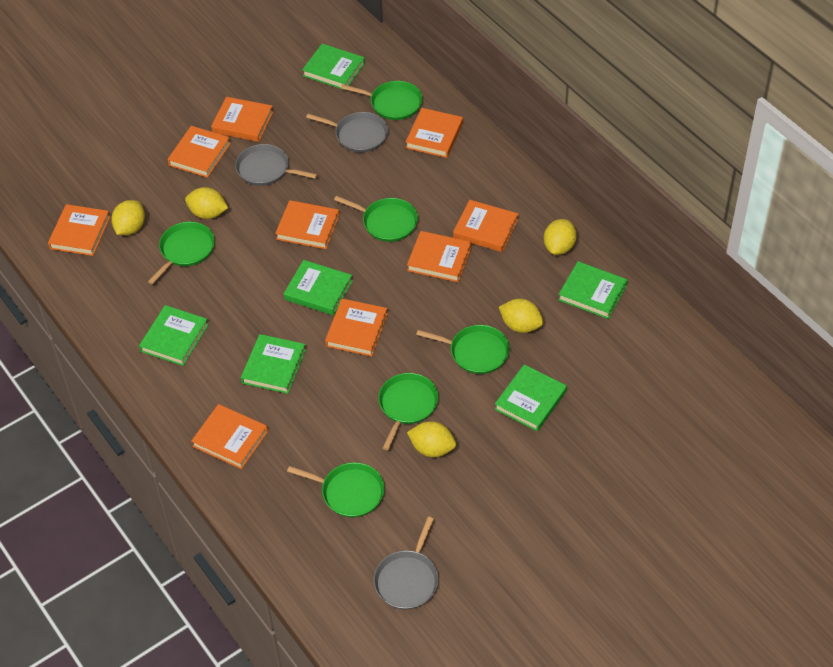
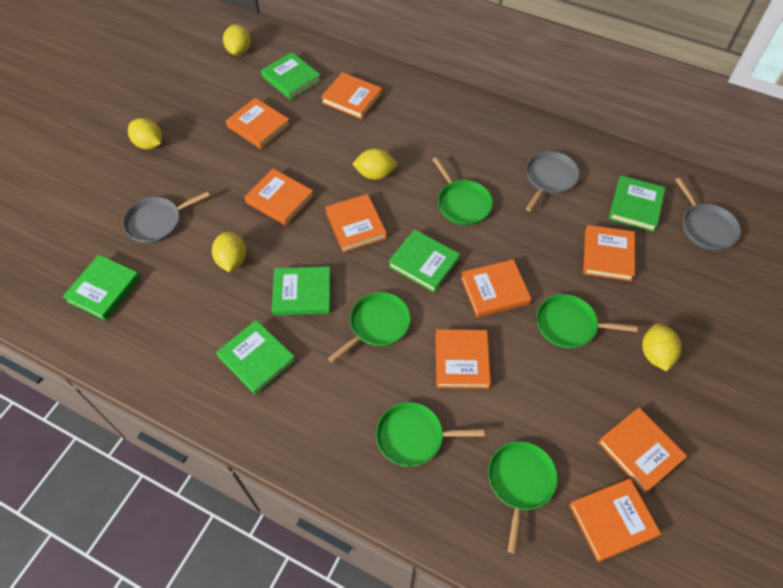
green pan: 6 -> 5

